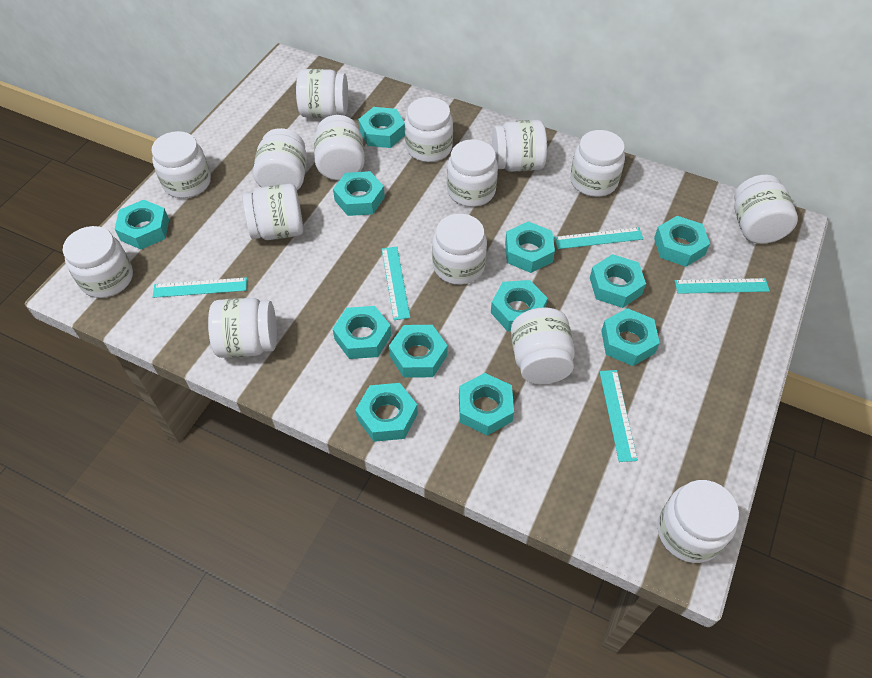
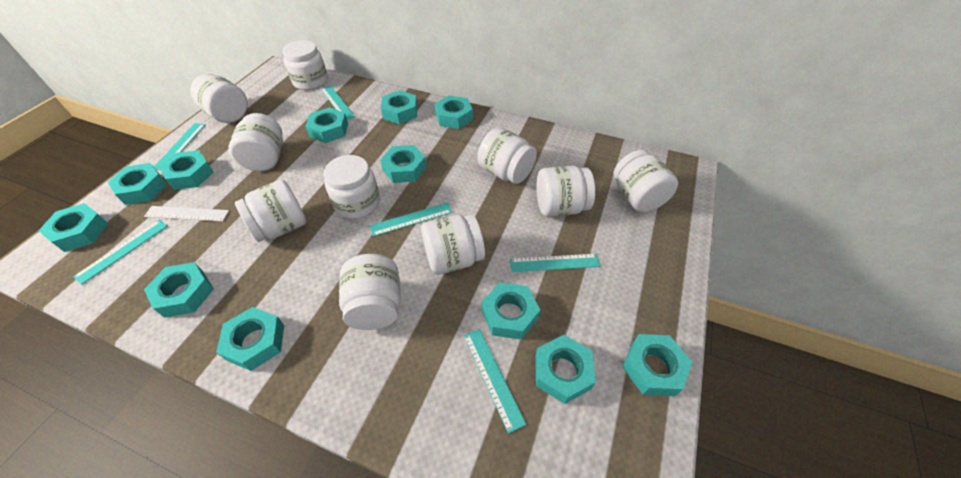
turquoise ruler: 5 -> 6
white jar: 15 -> 10
white ruler: 0 -> 1

